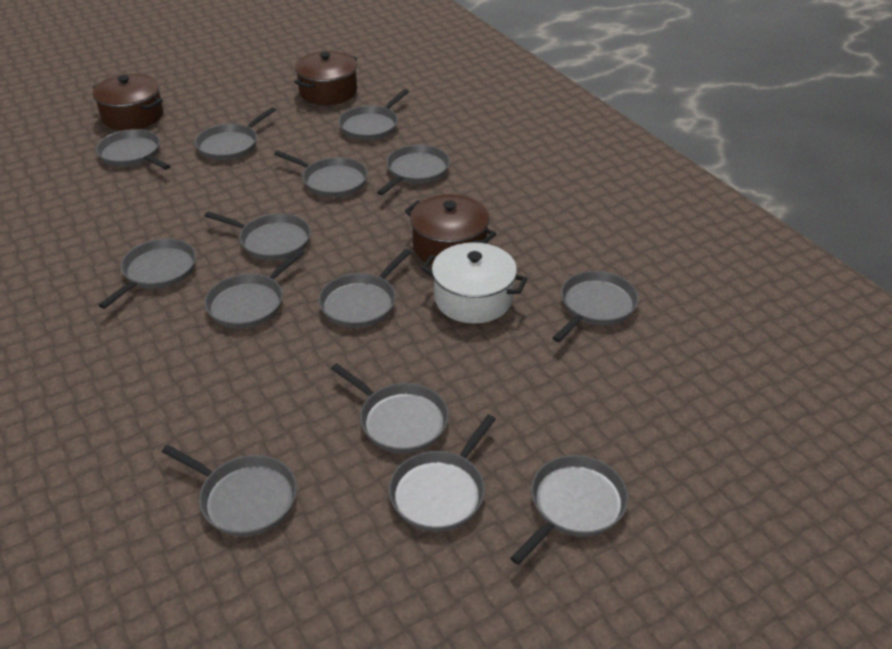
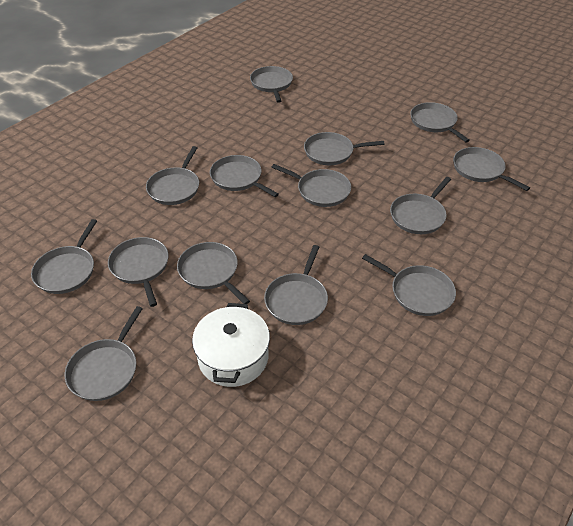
brown pot: 3 -> 0

